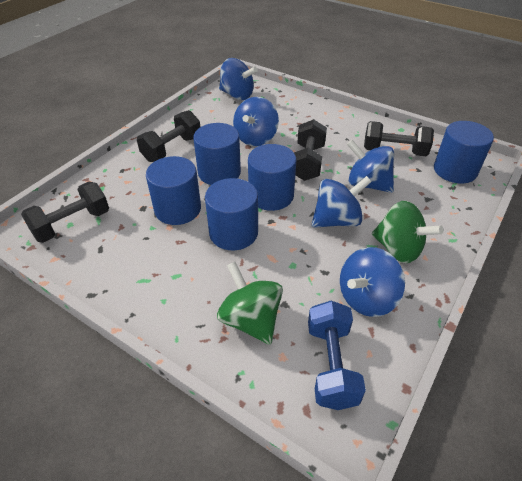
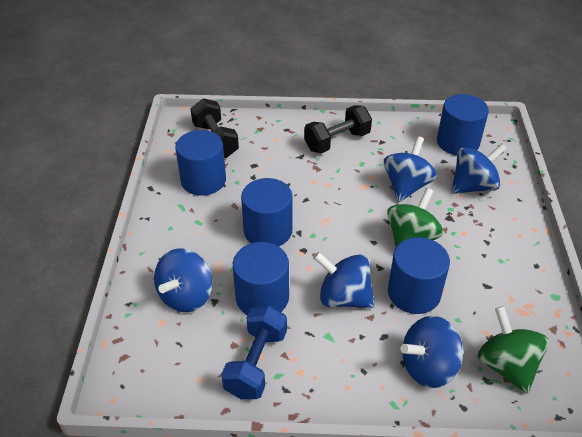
black dumbbell: 4 -> 2

